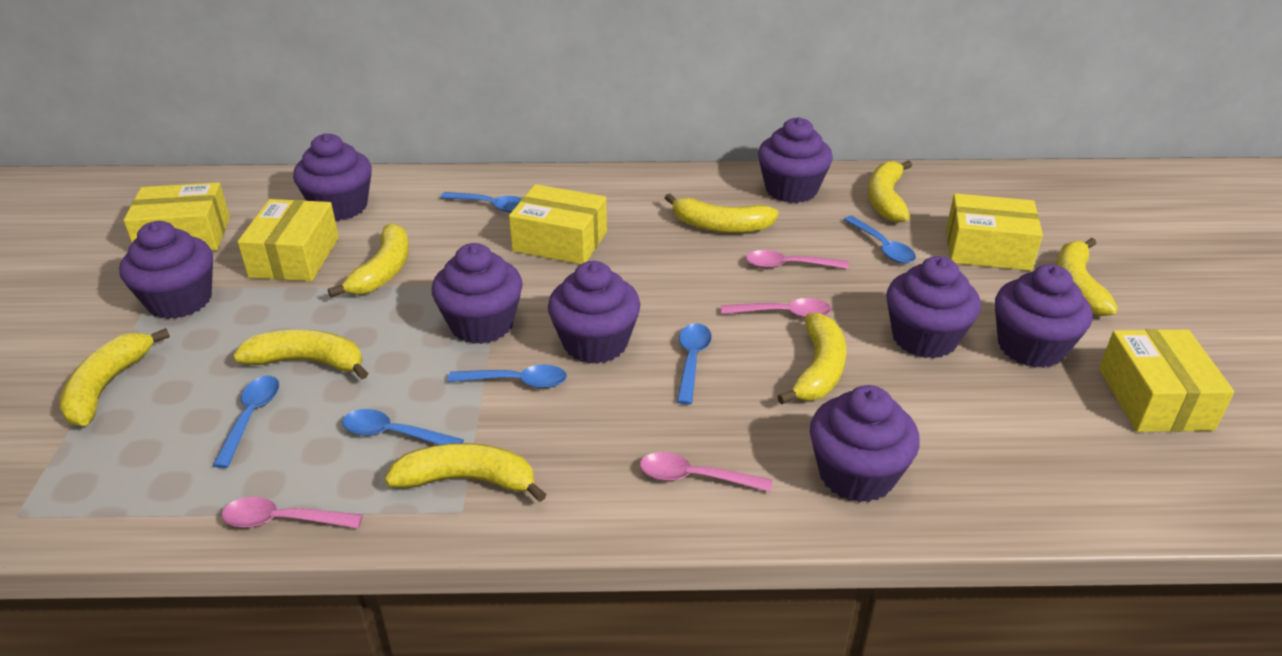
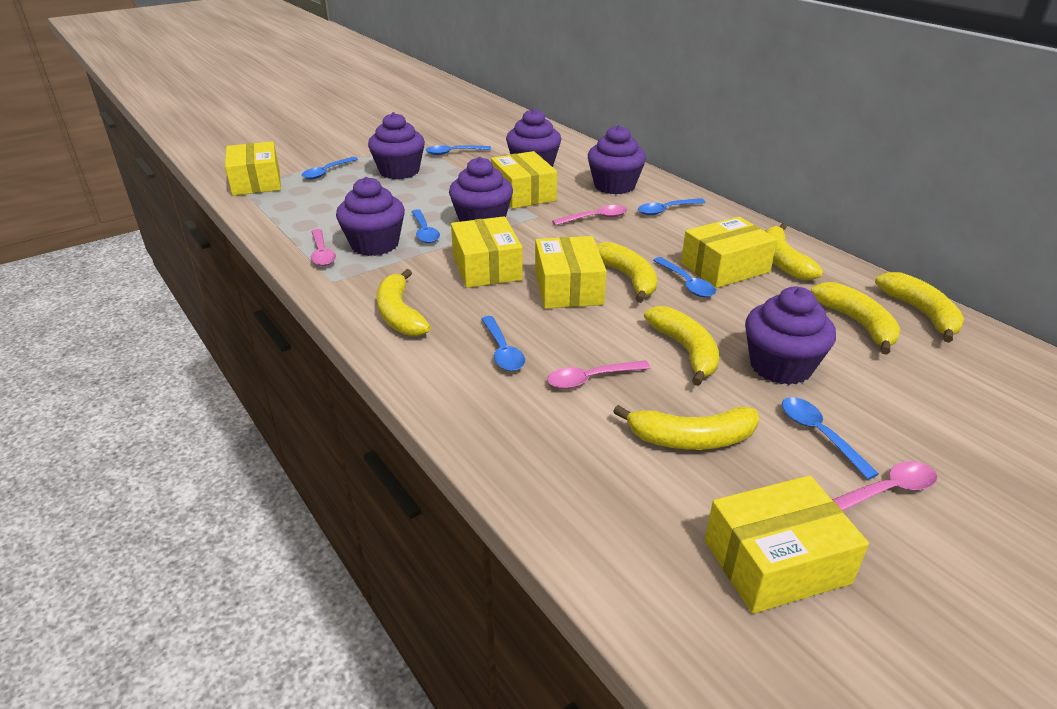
blue spoon: 6 -> 7
purple cupcake: 8 -> 6
yellow banana: 8 -> 7
yellow box: 5 -> 6

